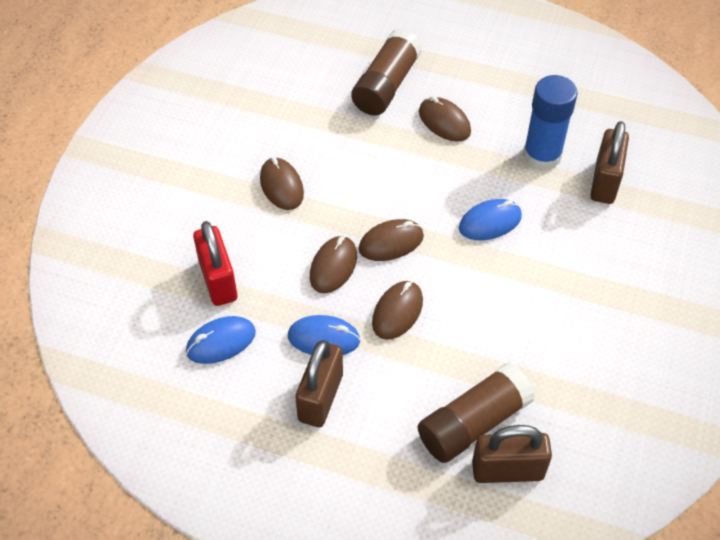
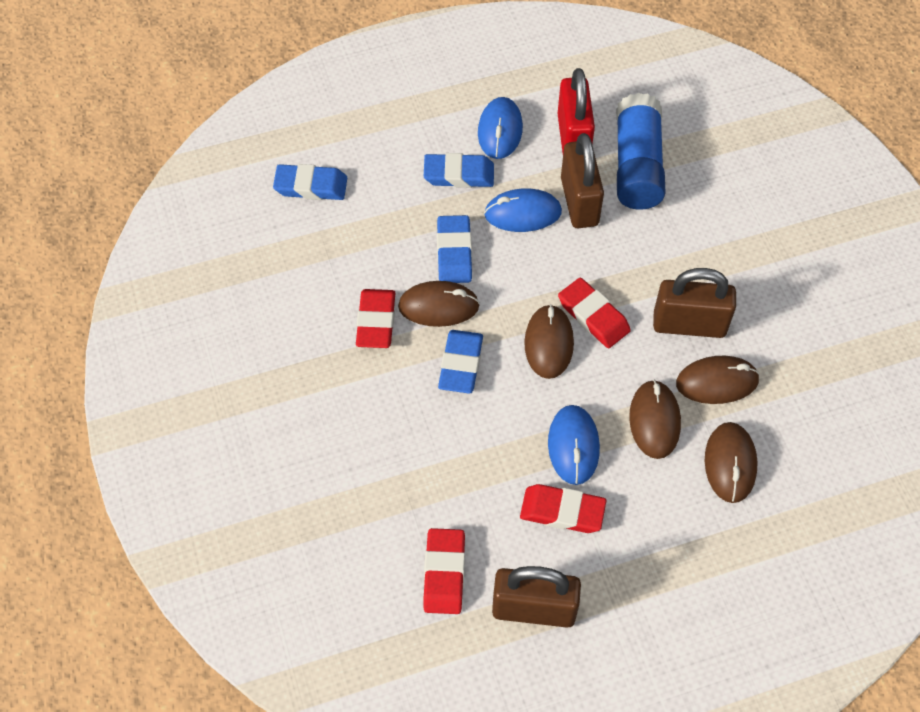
blue eraser: 0 -> 4
brown glue stick: 2 -> 0
red eraser: 0 -> 4

